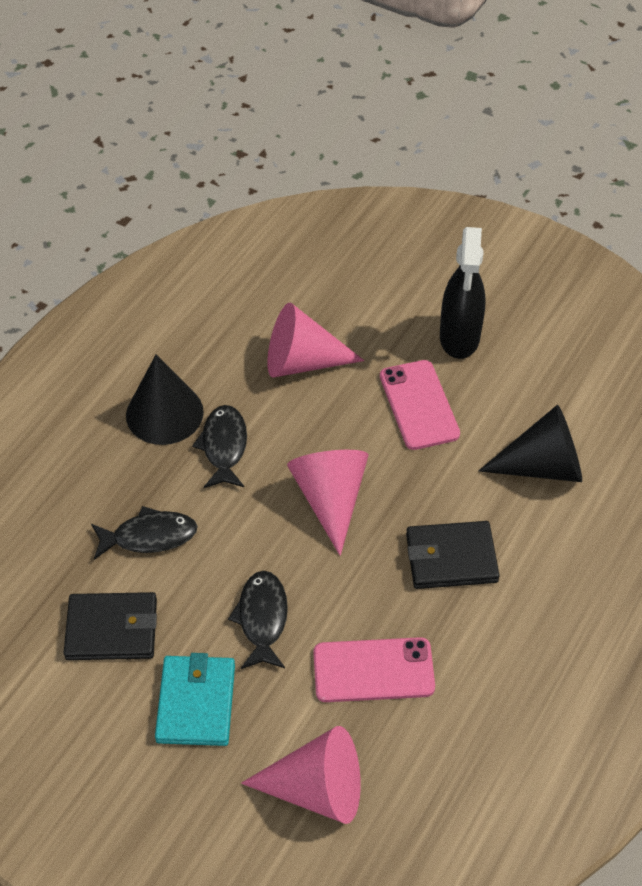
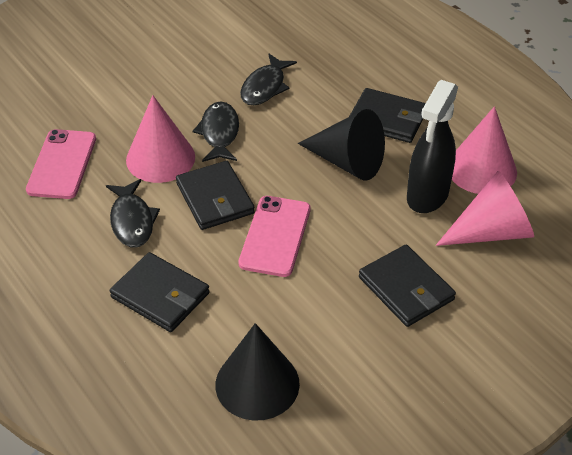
black wallet: 2 -> 4
turquoise wallet: 1 -> 0

